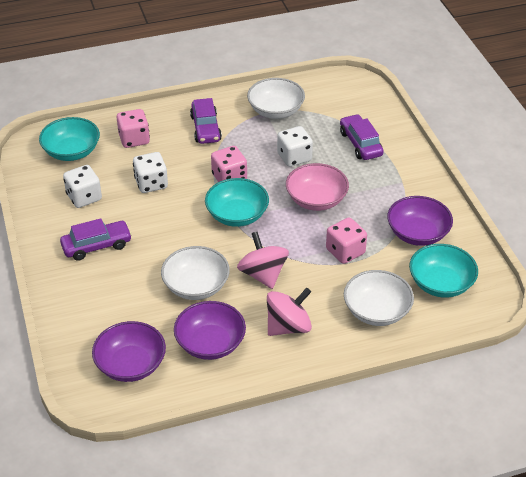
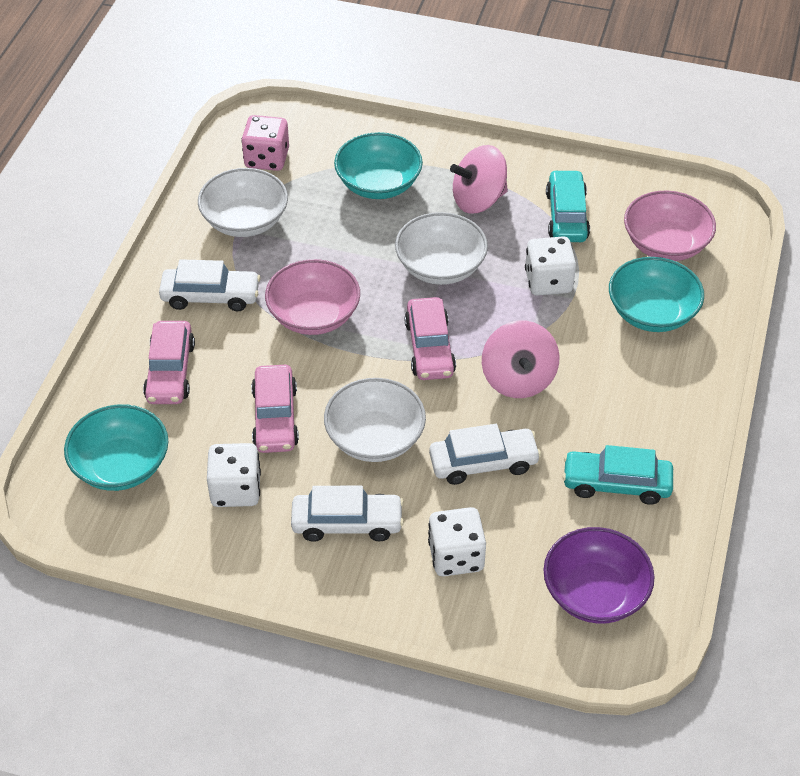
pink bowl: 1 -> 2
pink car: 0 -> 3
pink dice: 3 -> 1
purple bowl: 3 -> 1
purple car: 3 -> 0
turquoise car: 0 -> 2
white car: 0 -> 3

